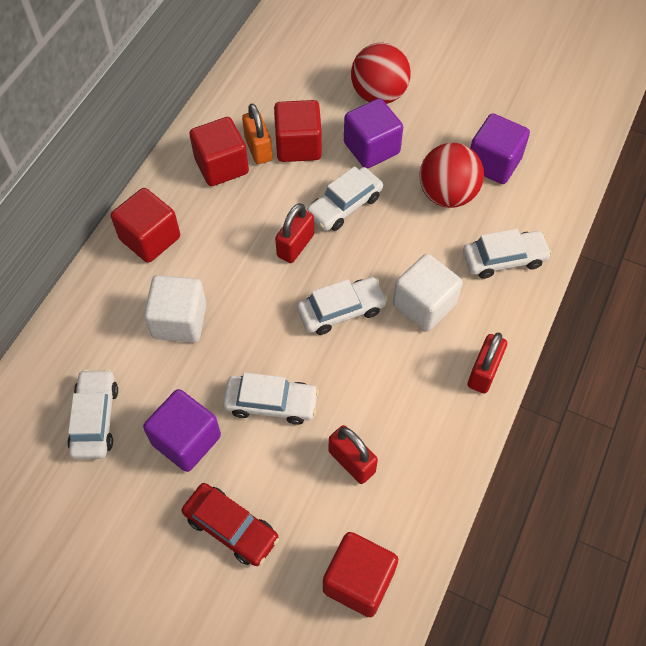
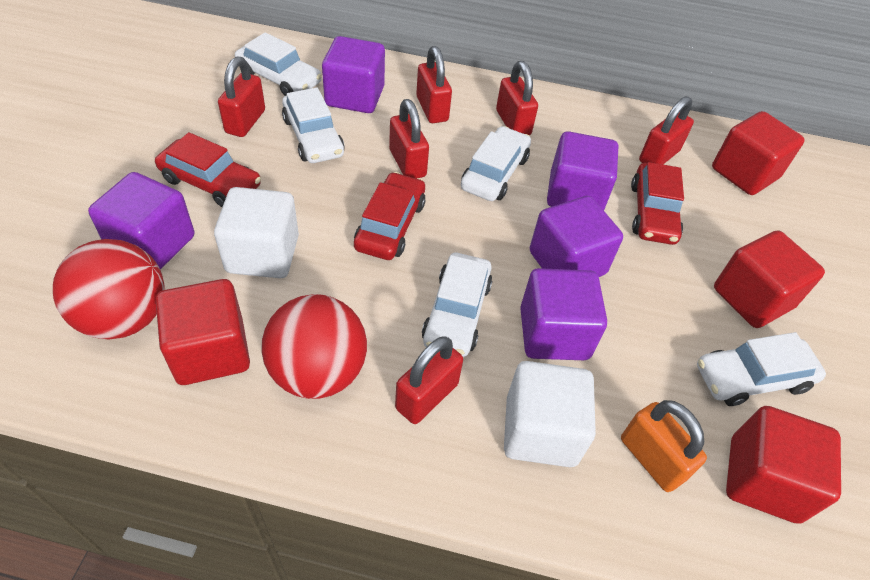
purple cube: 3 -> 5
red car: 1 -> 3
red padlock: 3 -> 6

